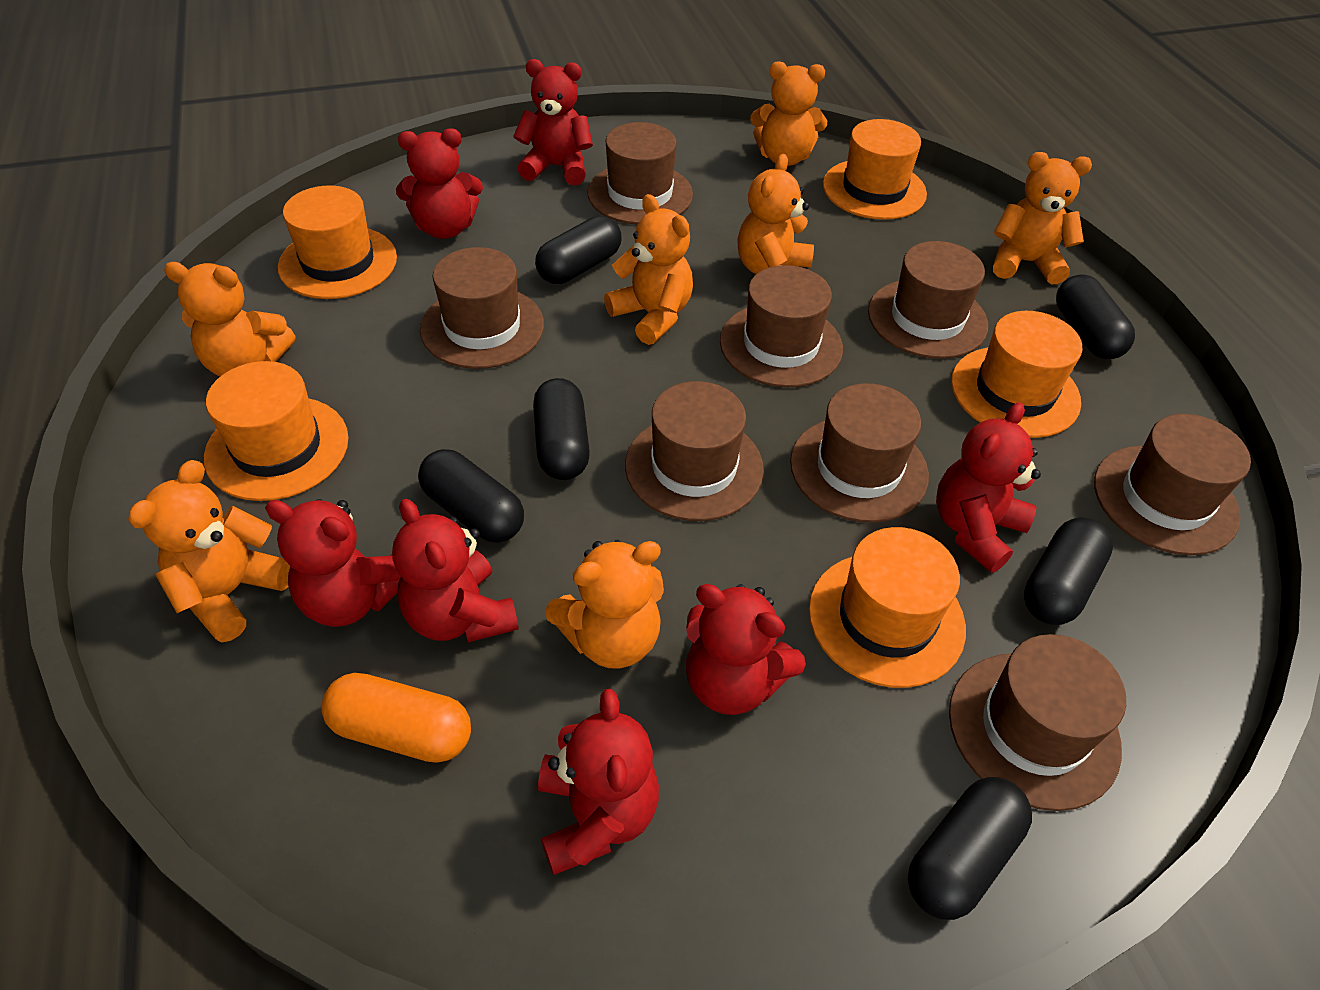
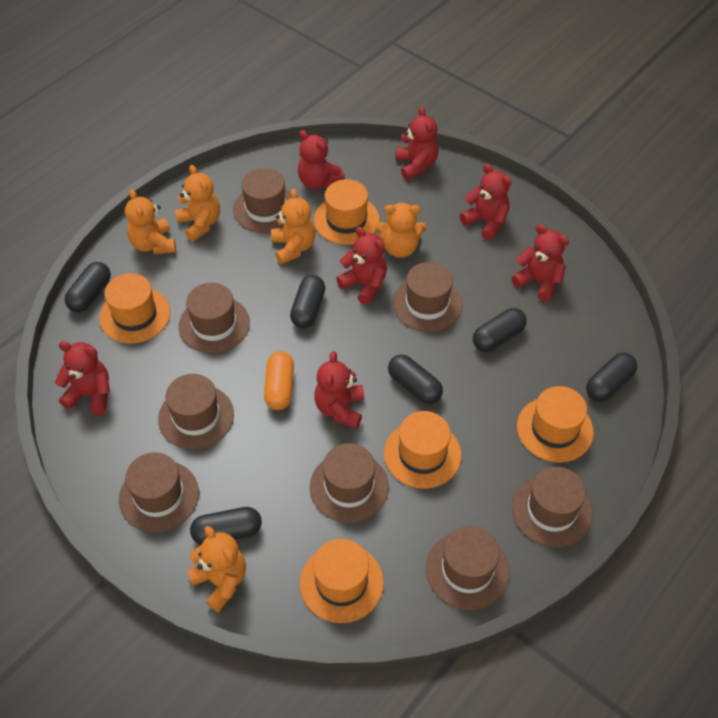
orange teddy bear: 7 -> 5

